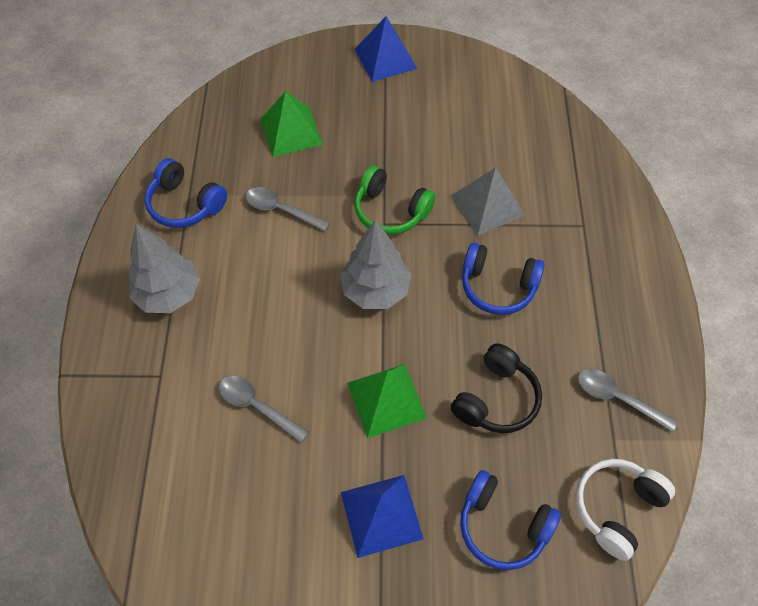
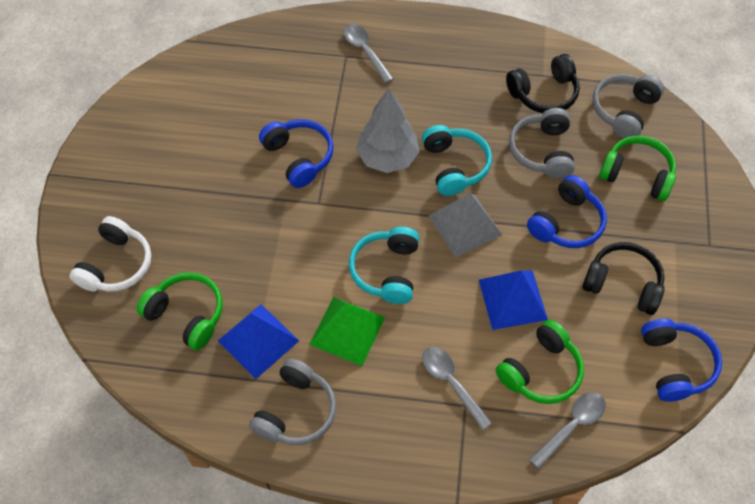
black headphones: 1 -> 2
green headphones: 1 -> 3
green pyramid: 2 -> 1
grey headphones: 0 -> 3
grey tree: 2 -> 1
turquoise headphones: 0 -> 2

